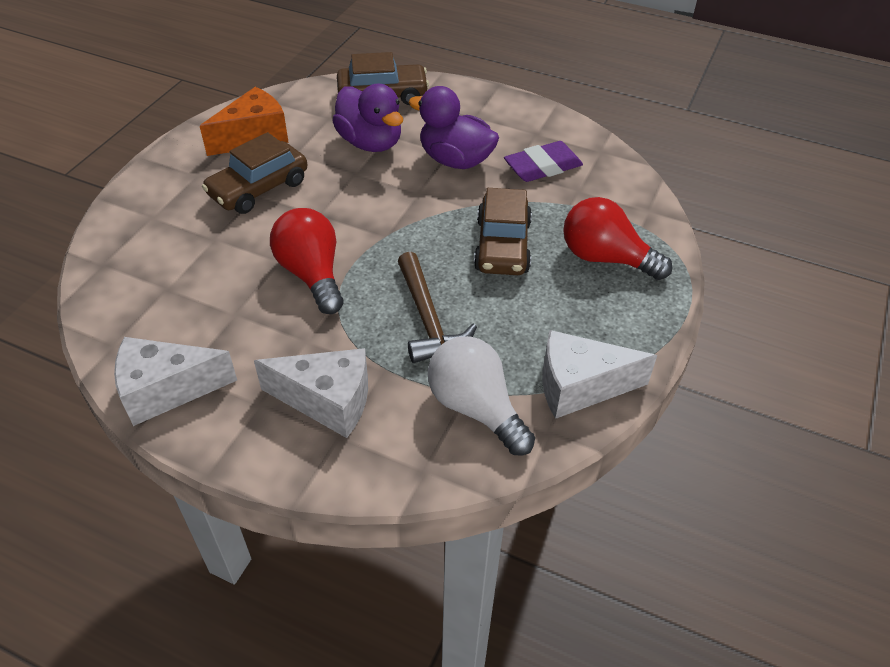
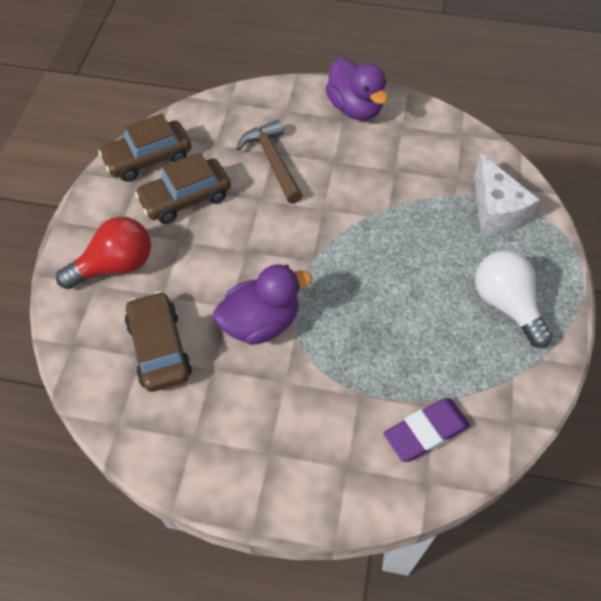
orange cheese: 1 -> 0
red light bulb: 2 -> 1
white cheese: 3 -> 1

